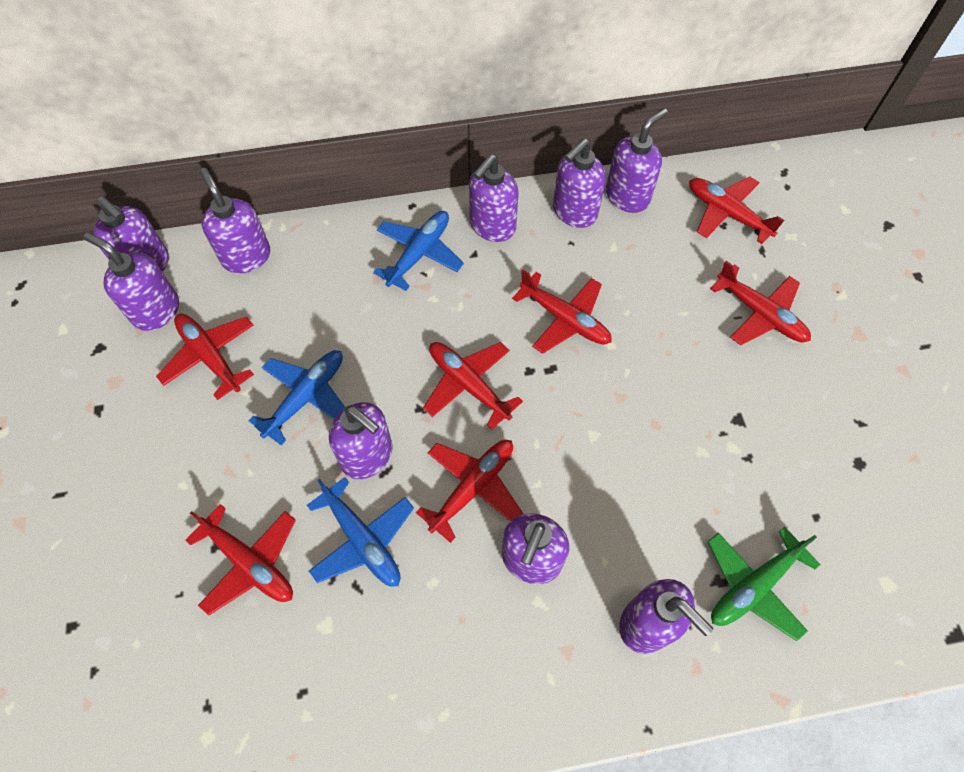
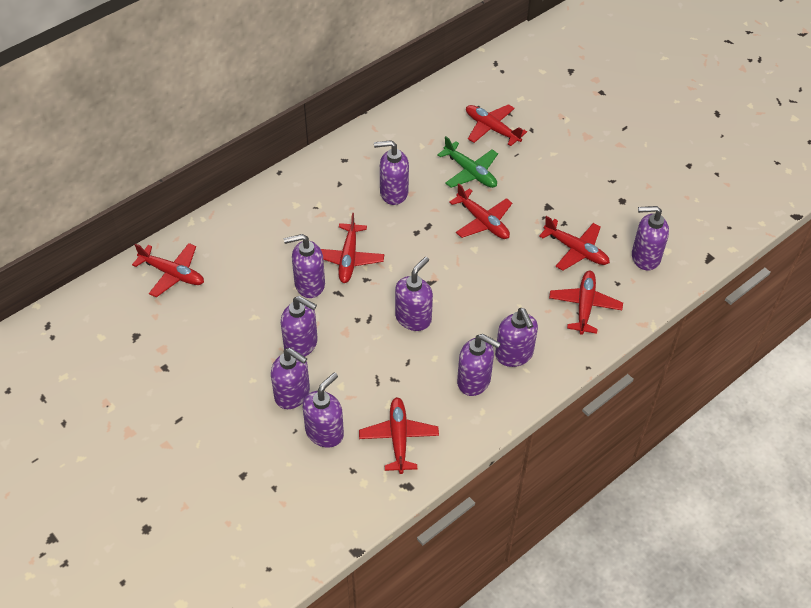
blue plane: 3 -> 0

